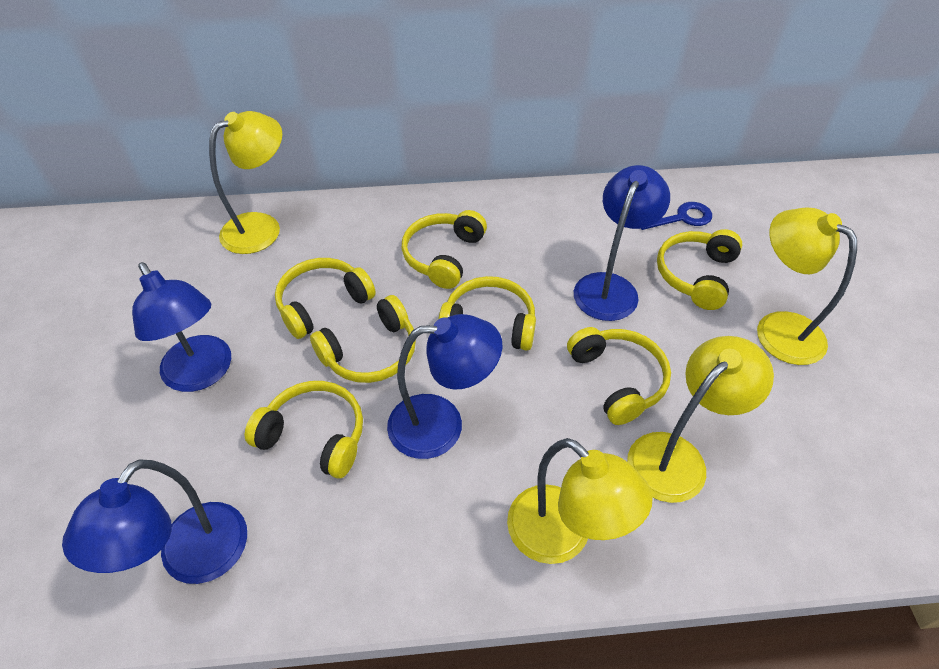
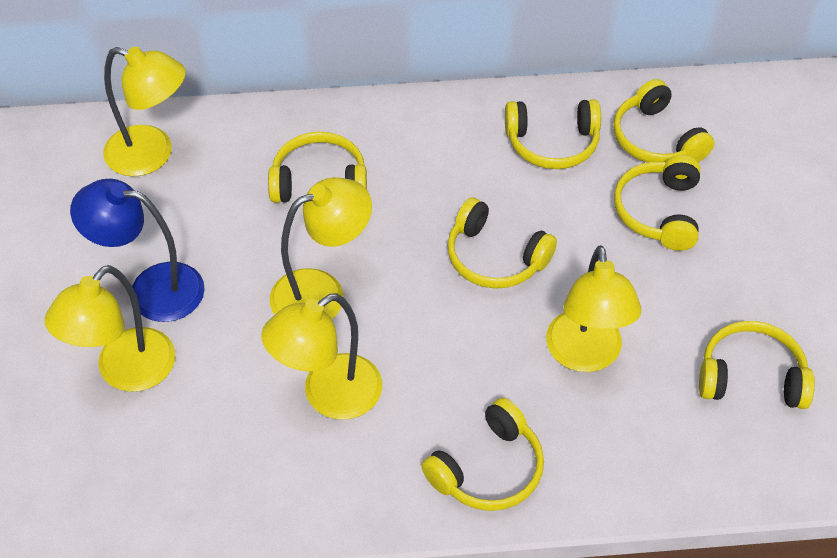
blue key: 1 -> 0
blue lamp: 4 -> 1
yellow lamp: 4 -> 5

